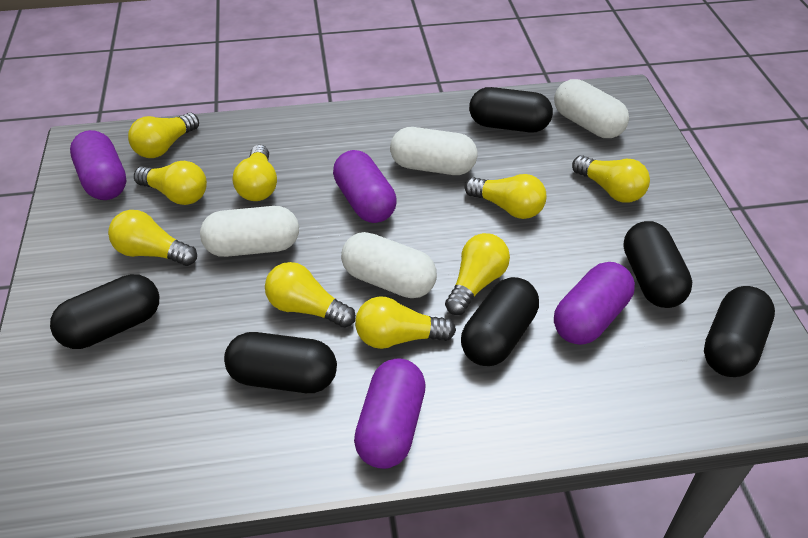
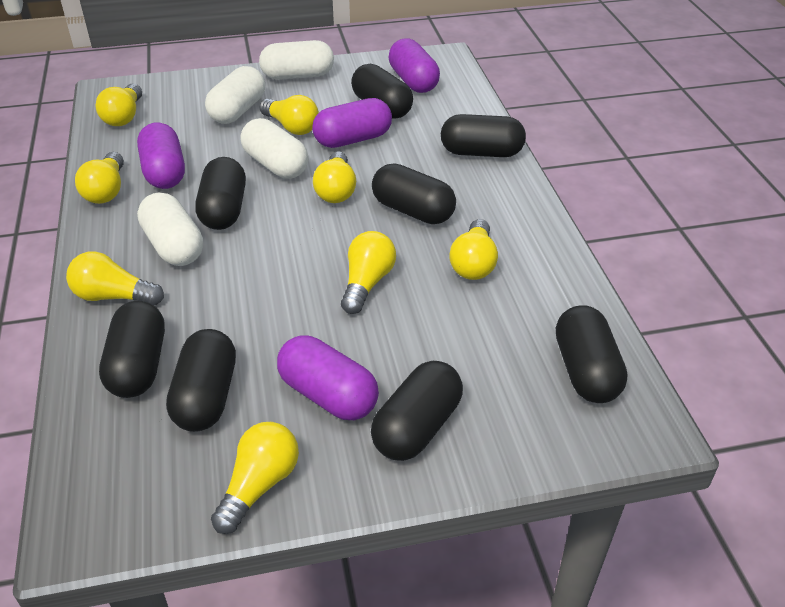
black capsule: 6 -> 8
yellow light bulb: 9 -> 8

